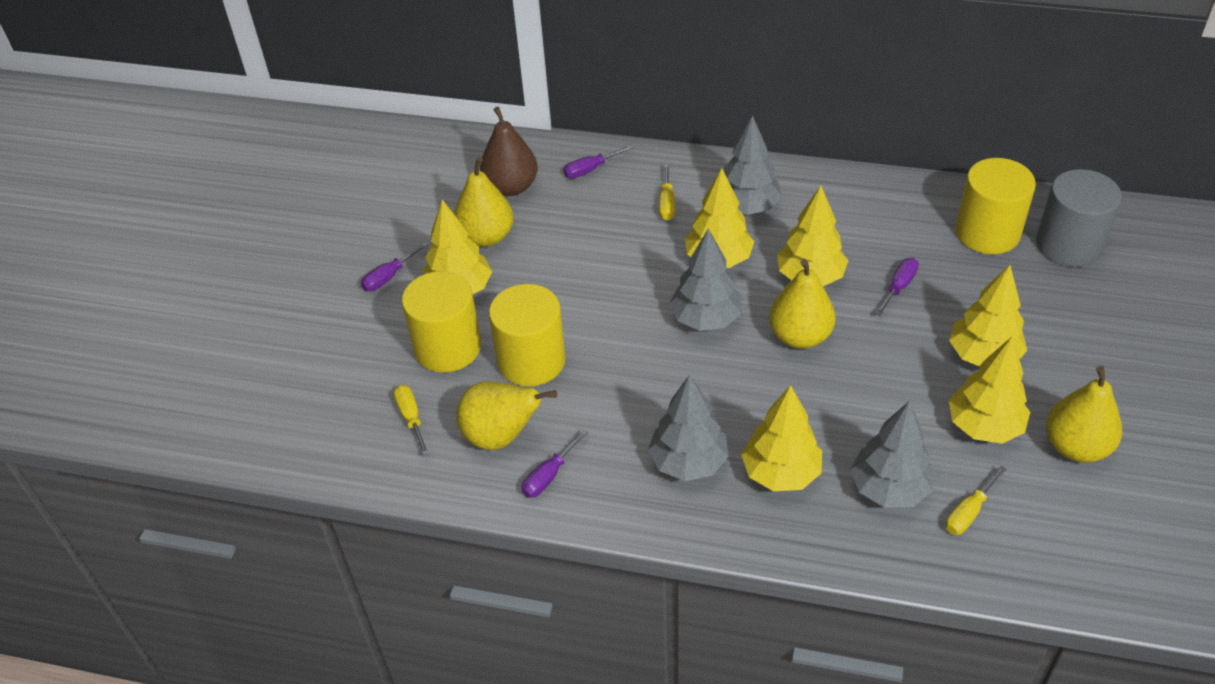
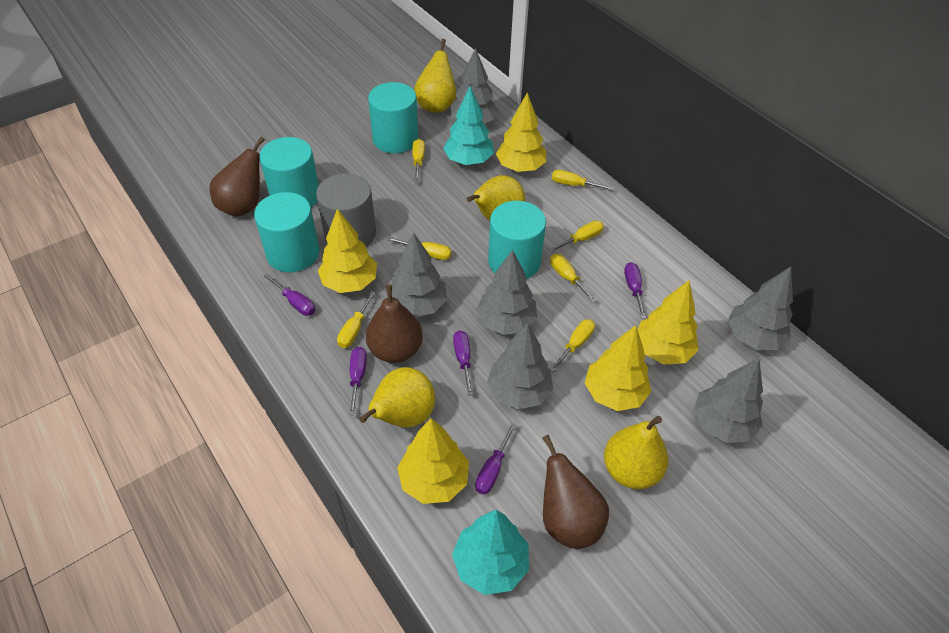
brown pear: 1 -> 3
grey tree: 4 -> 6
purple screwdriver: 4 -> 5
turquoise cylinder: 0 -> 4
turquoise tree: 0 -> 2
yellow cylinder: 3 -> 0
yellow screwdriver: 3 -> 7
yellow tree: 6 -> 5

